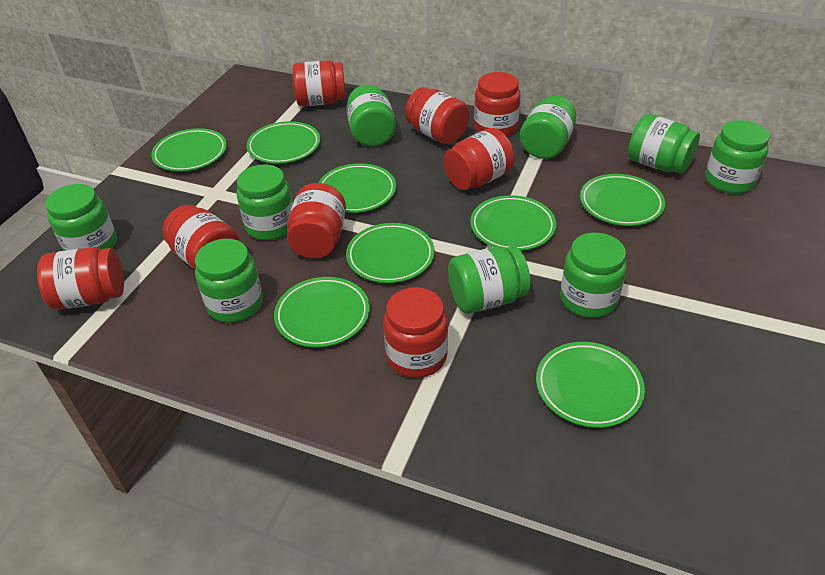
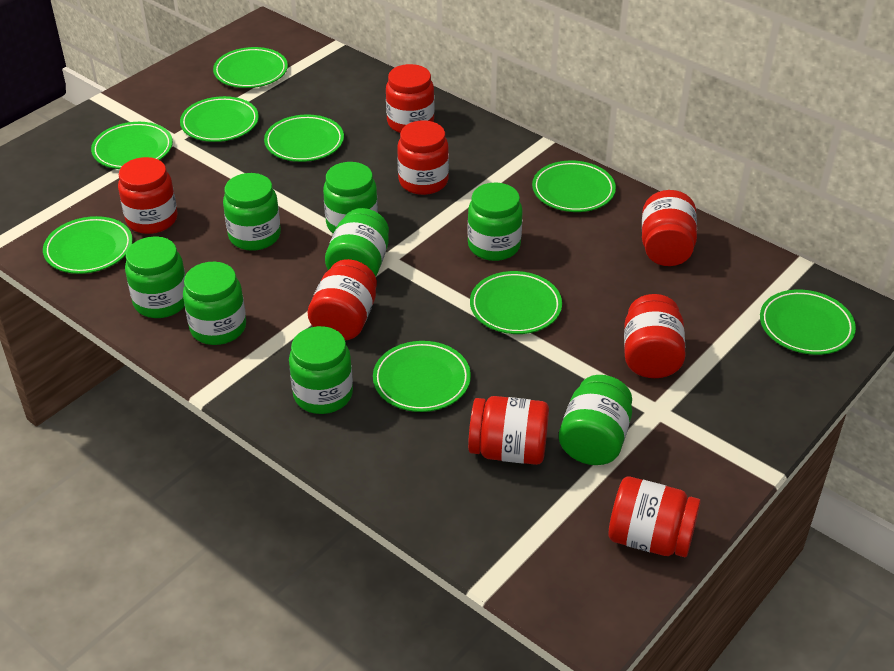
green jar: 9 -> 8
green plate: 8 -> 9

